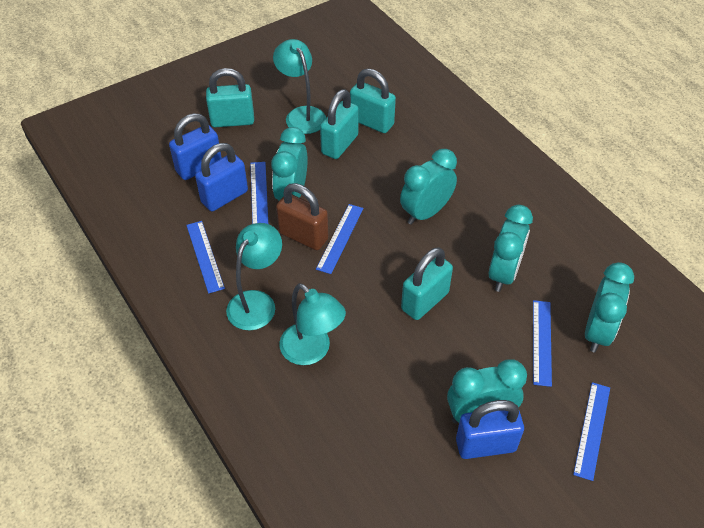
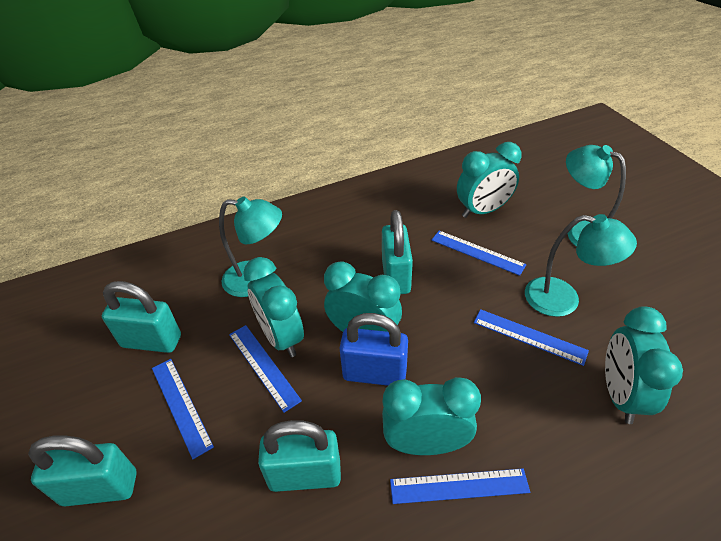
blue padlock: 3 -> 1
brown padlock: 1 -> 0

